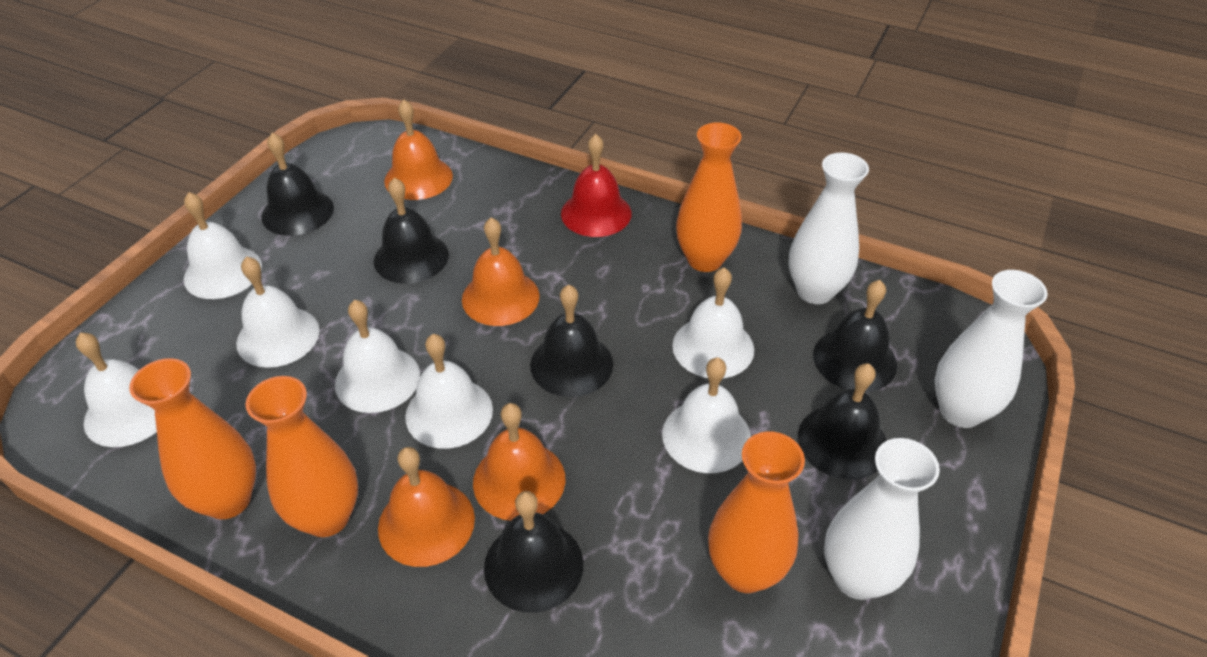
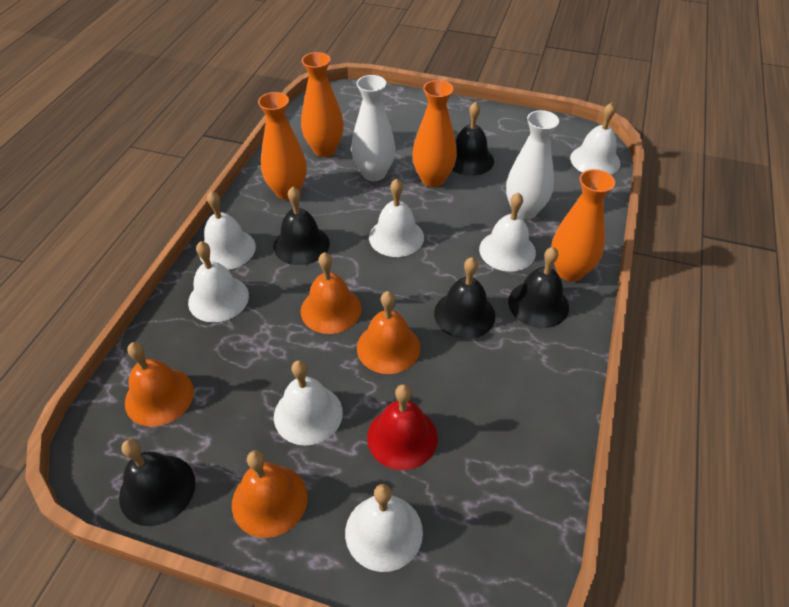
black bell: 6 -> 5
white vase: 3 -> 2

